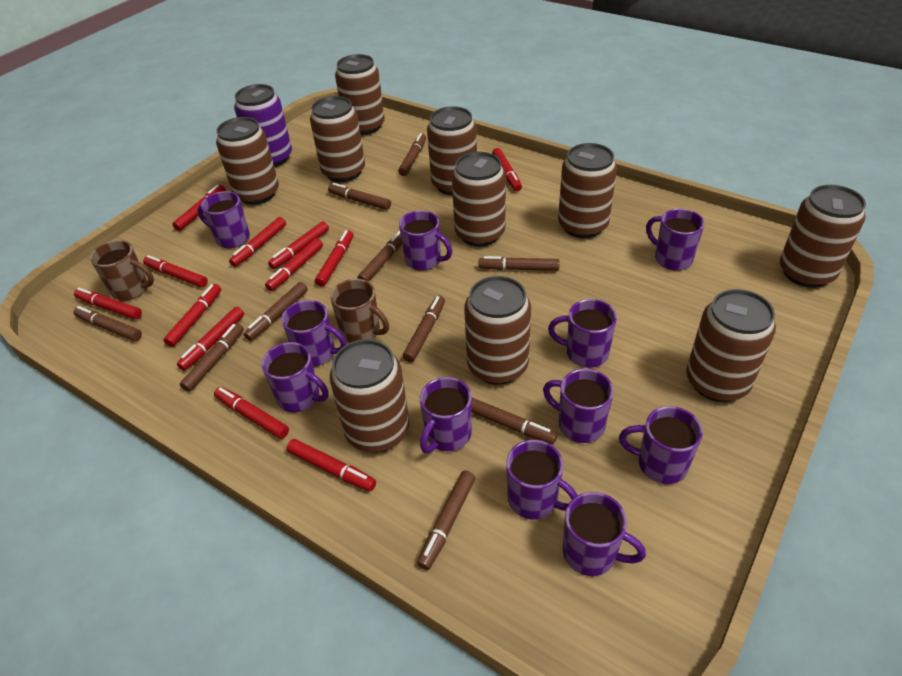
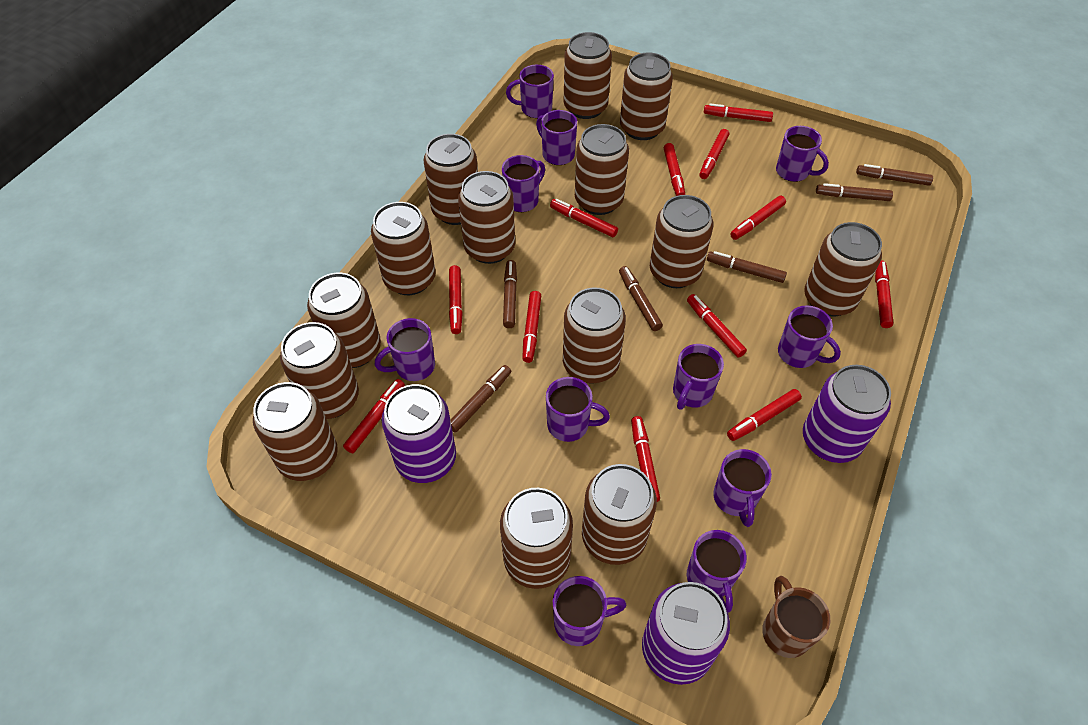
brown can: 10 -> 14
brown marker: 10 -> 6
brown mug: 2 -> 1
purple can: 1 -> 3

